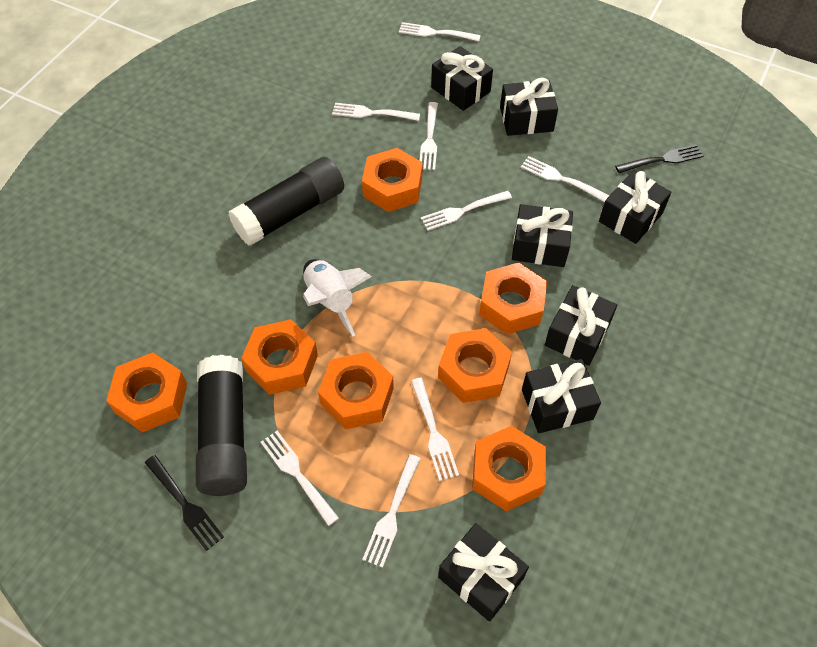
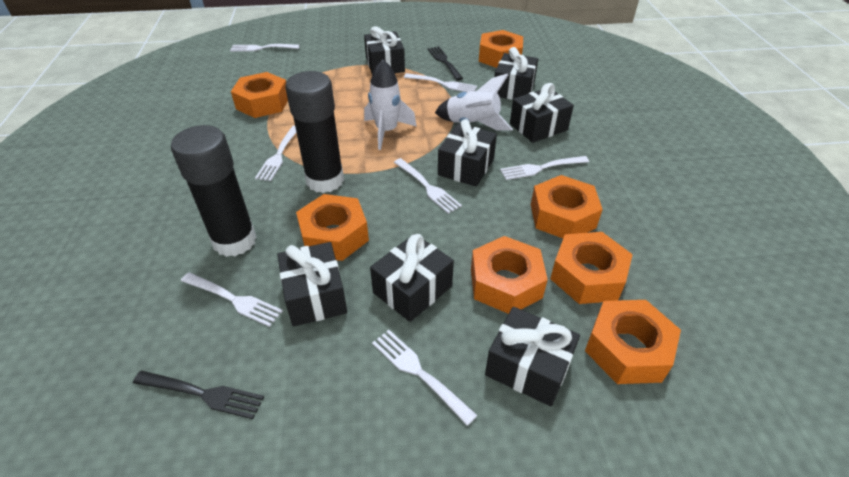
white fork: 8 -> 7
white rocket: 1 -> 2

